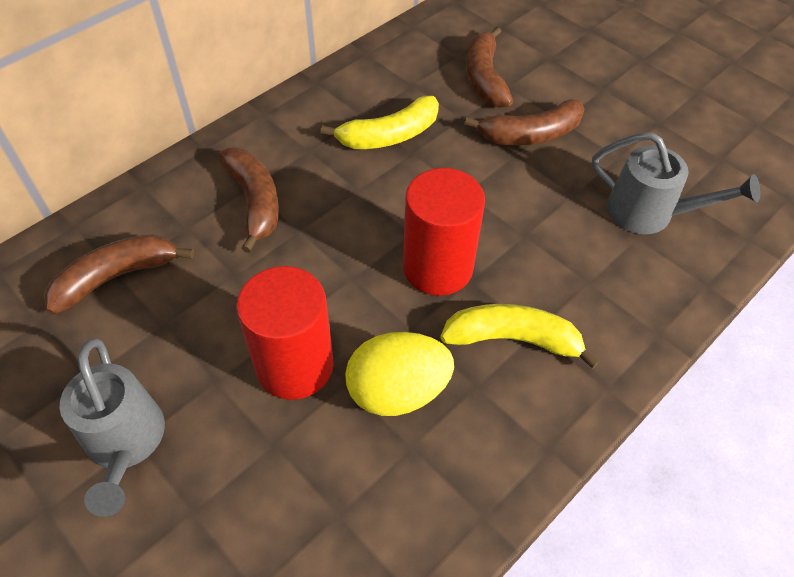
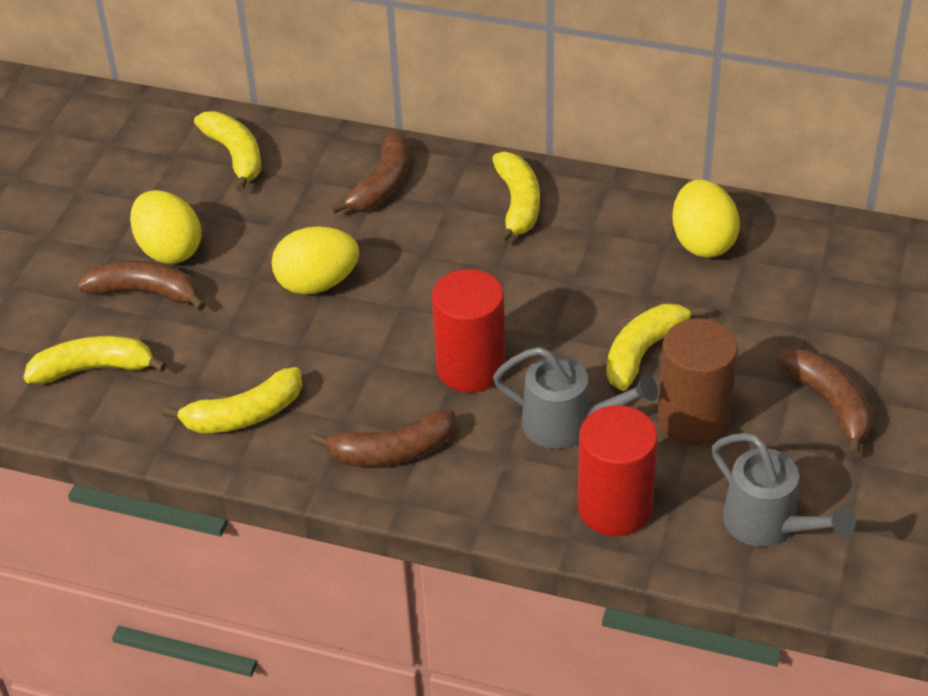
brown cylinder: 0 -> 1
yellow banana: 2 -> 5
yellow egg: 1 -> 3

